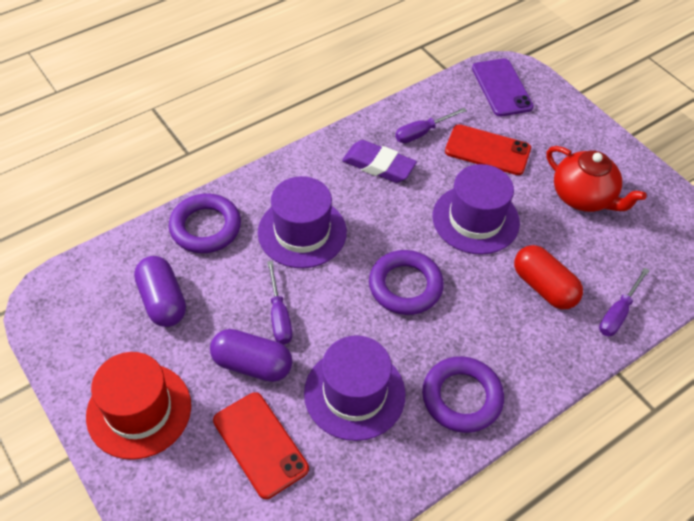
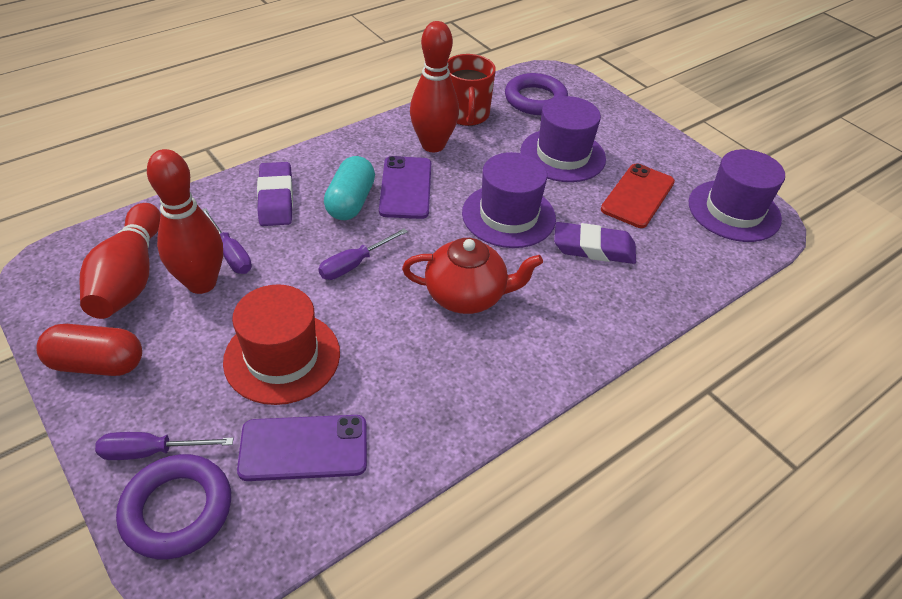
purple capsule: 2 -> 0
purple eraser: 1 -> 2
purple phone: 1 -> 2
purple ring: 3 -> 2
red bowling pin: 0 -> 3
red mug: 0 -> 1
red phone: 2 -> 1
turquoise capsule: 0 -> 1

